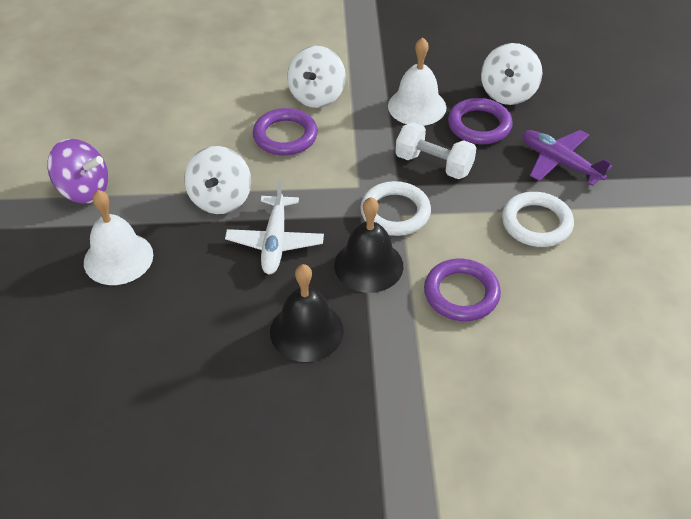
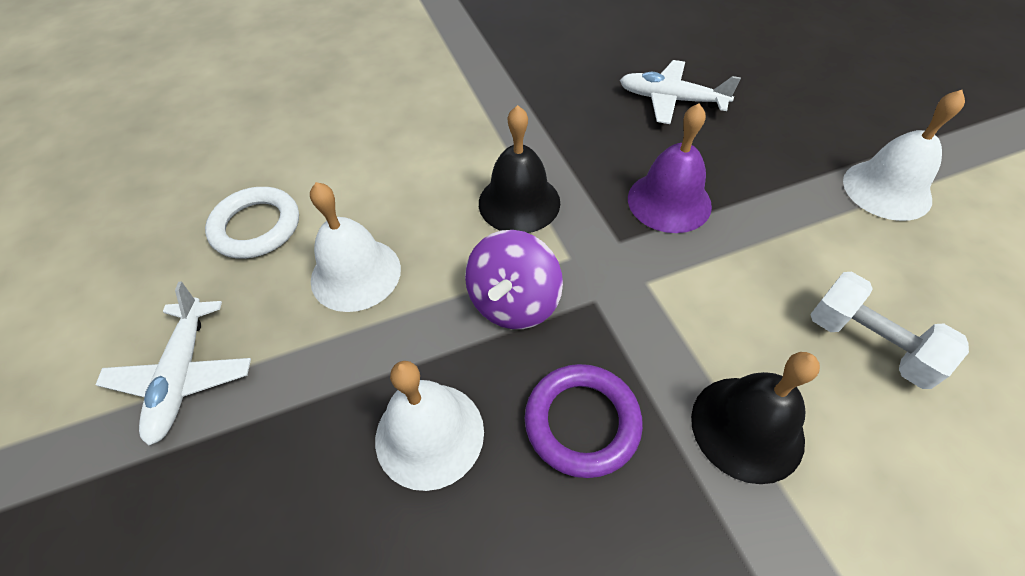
purple bell: 0 -> 1
purple plane: 1 -> 0
purple ring: 3 -> 1
white bell: 2 -> 3
white plane: 1 -> 2
white ring: 2 -> 1
white spinning top: 3 -> 0

